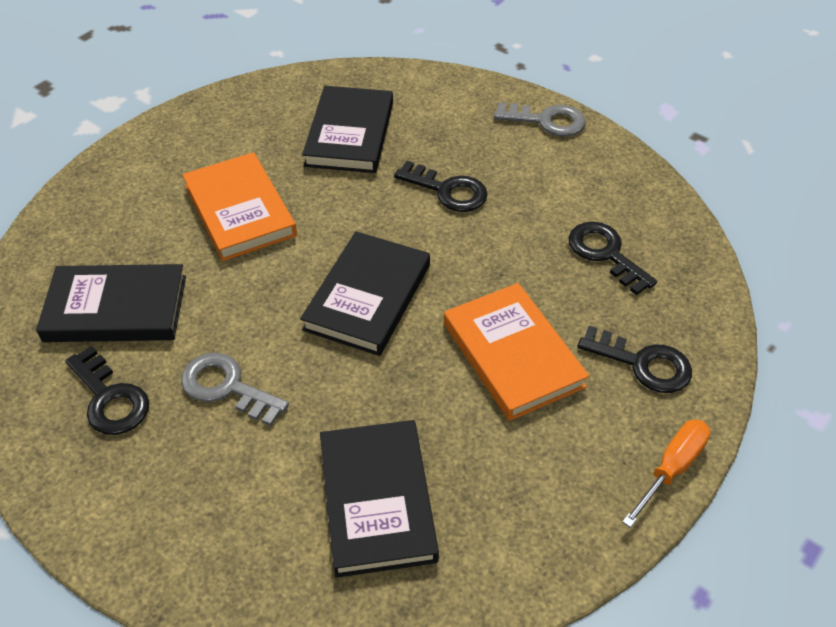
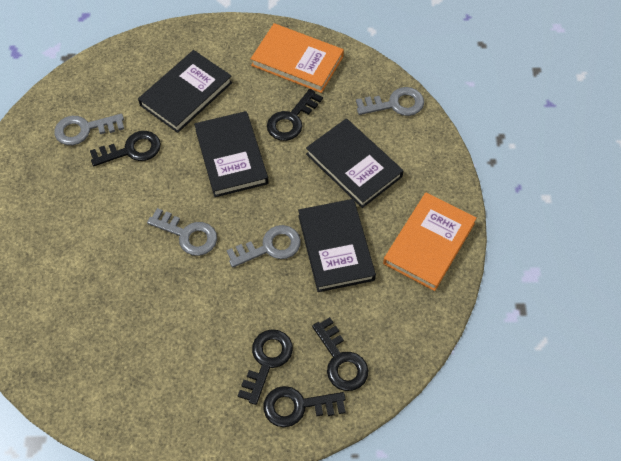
black key: 4 -> 5
grey key: 2 -> 4
orange screwdriver: 1 -> 0

